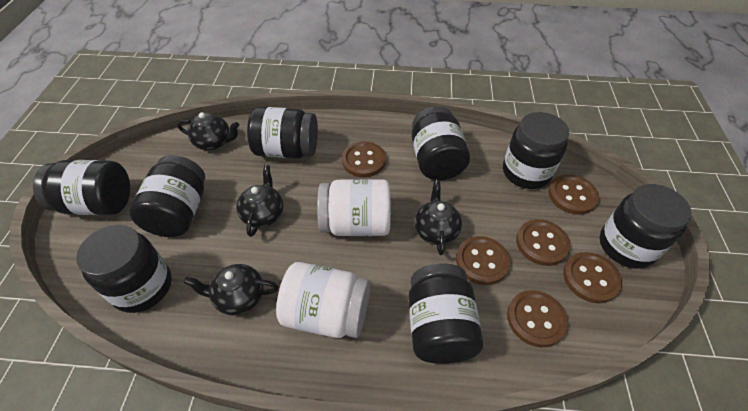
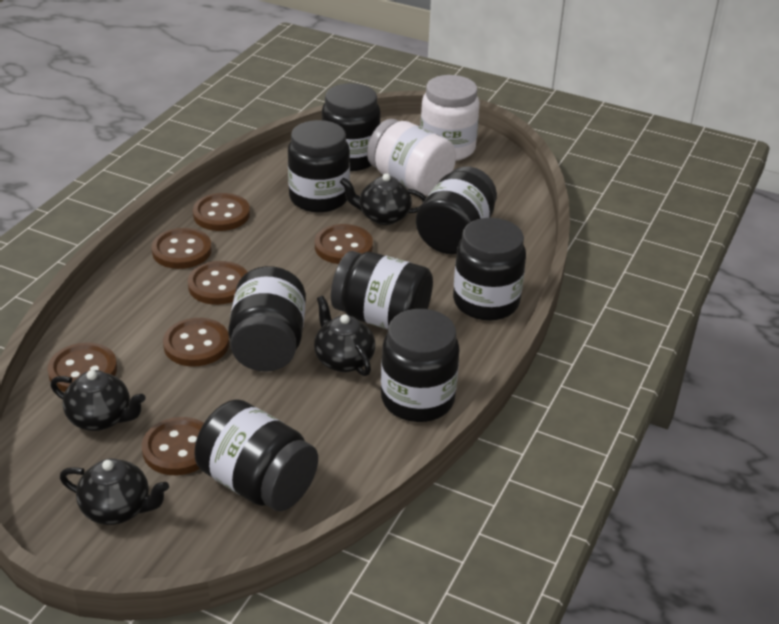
brown button: 6 -> 7

